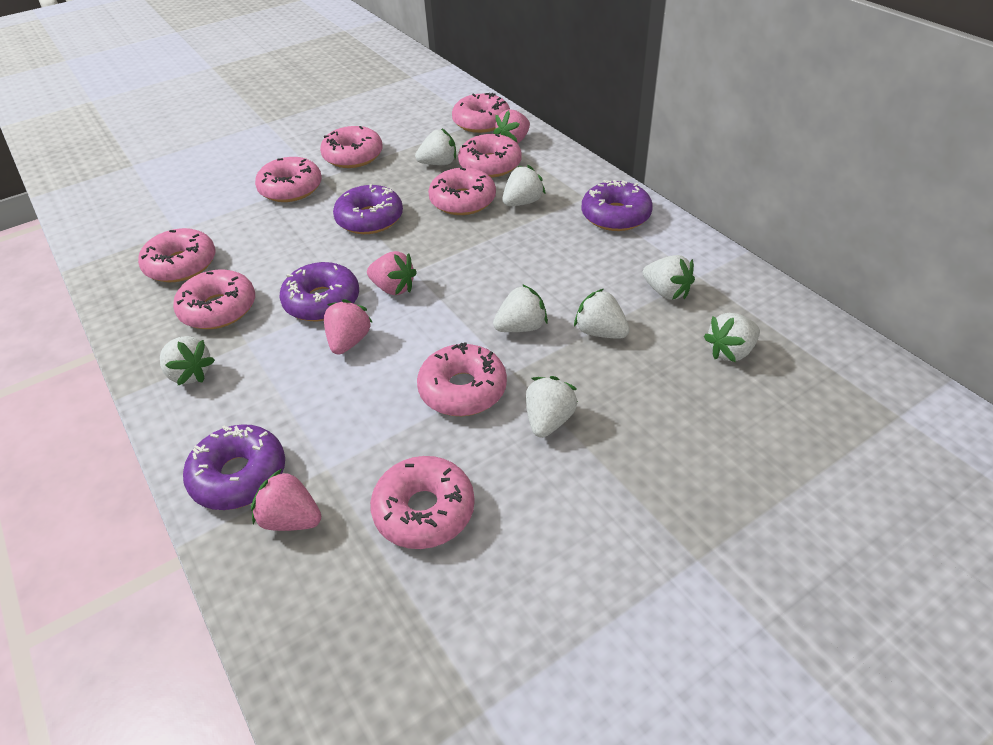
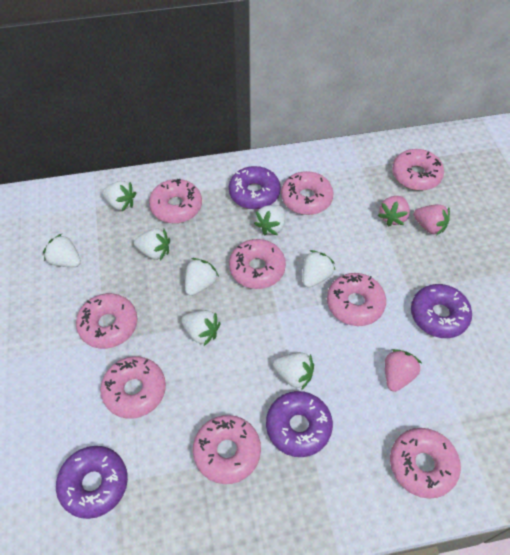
pink strawberry: 4 -> 3

